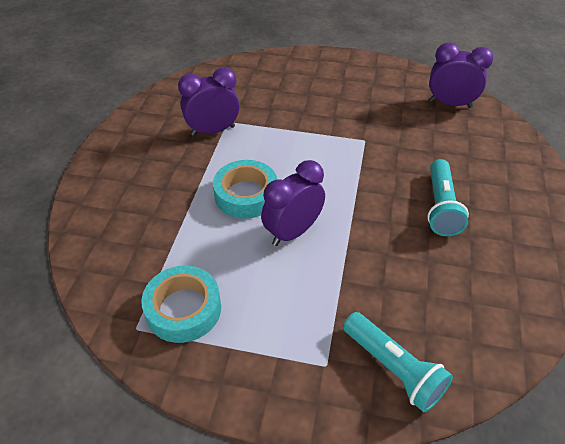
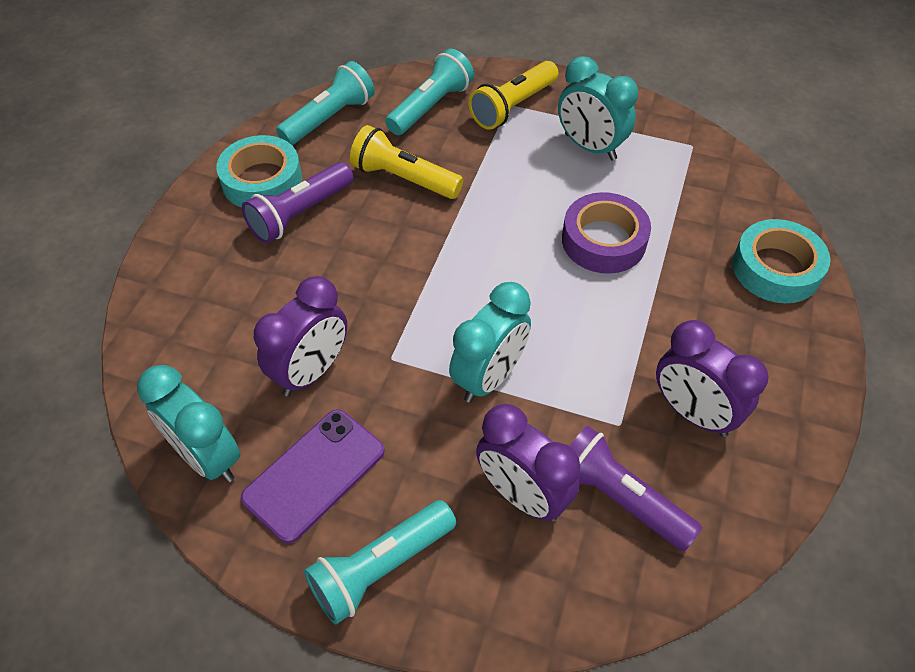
purple flashlight: 0 -> 2
purple phone: 0 -> 1
purple tape: 0 -> 1
turquoise clock: 0 -> 3
turquoise flashlight: 2 -> 3
yellow flashlight: 0 -> 2

